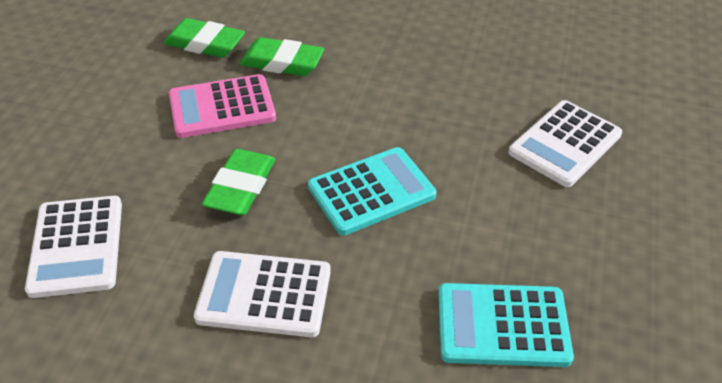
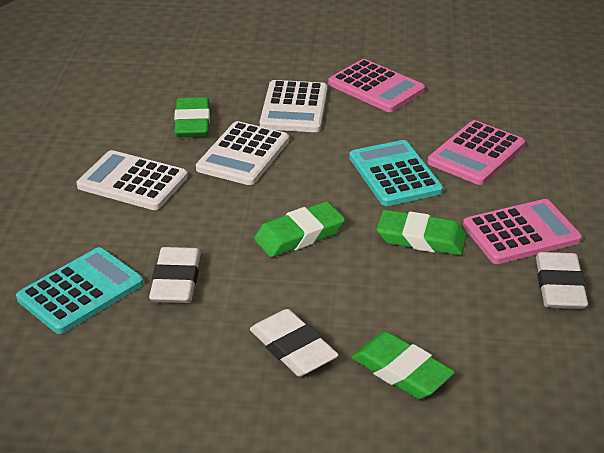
green eraser: 3 -> 4
pink calculator: 1 -> 3
white eraser: 0 -> 3

